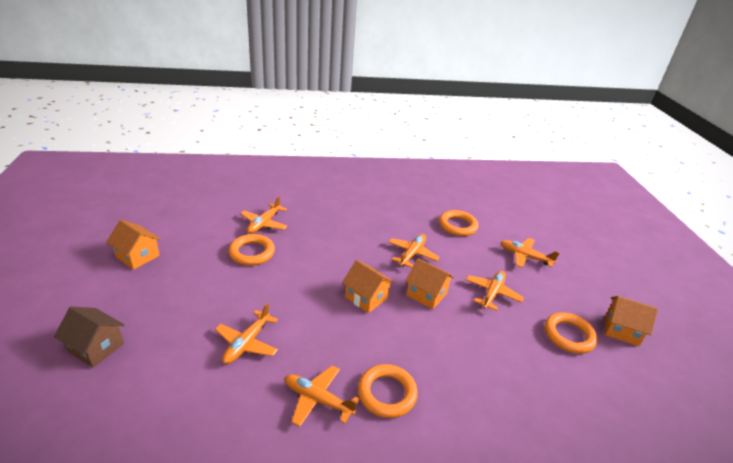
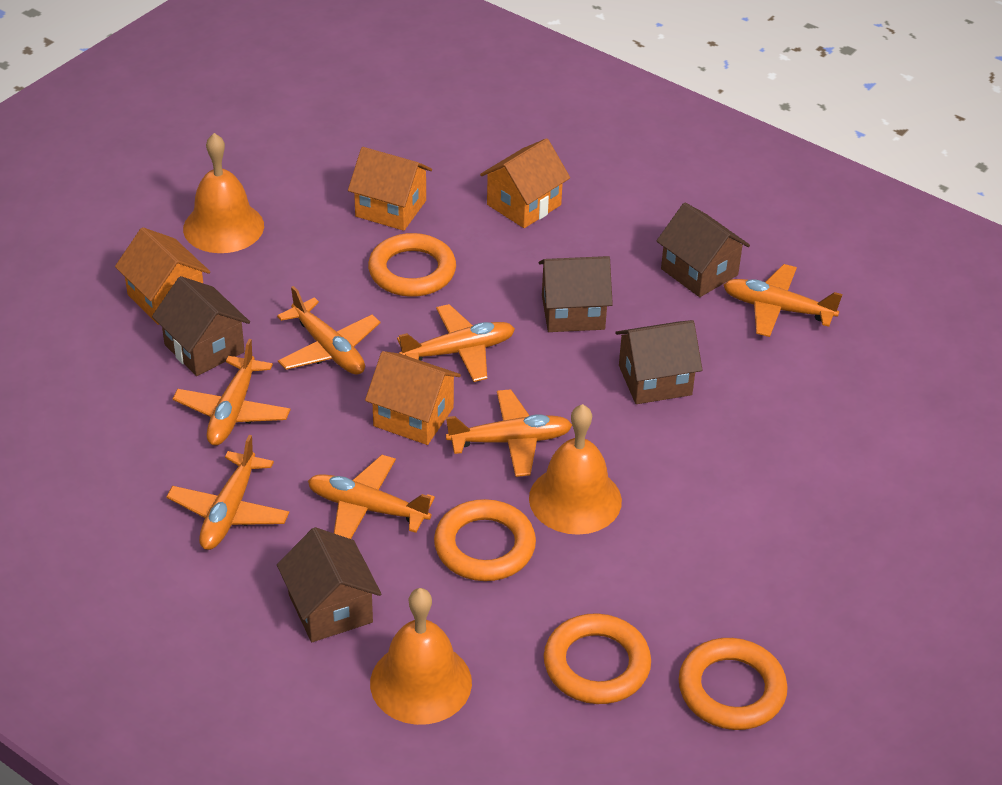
brown house: 1 -> 5
orange bell: 0 -> 3
orange plane: 6 -> 7

